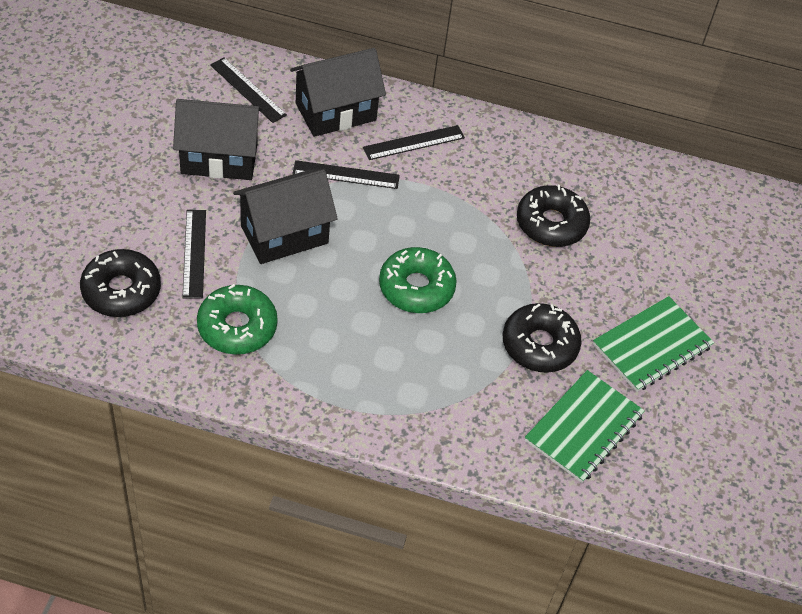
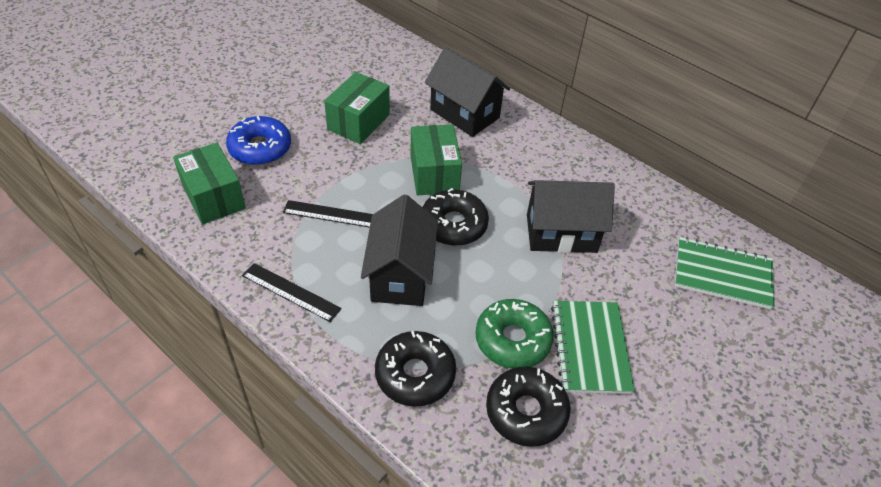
black ruler: 4 -> 2
blue donut: 0 -> 1
green box: 0 -> 3
green donut: 2 -> 1

